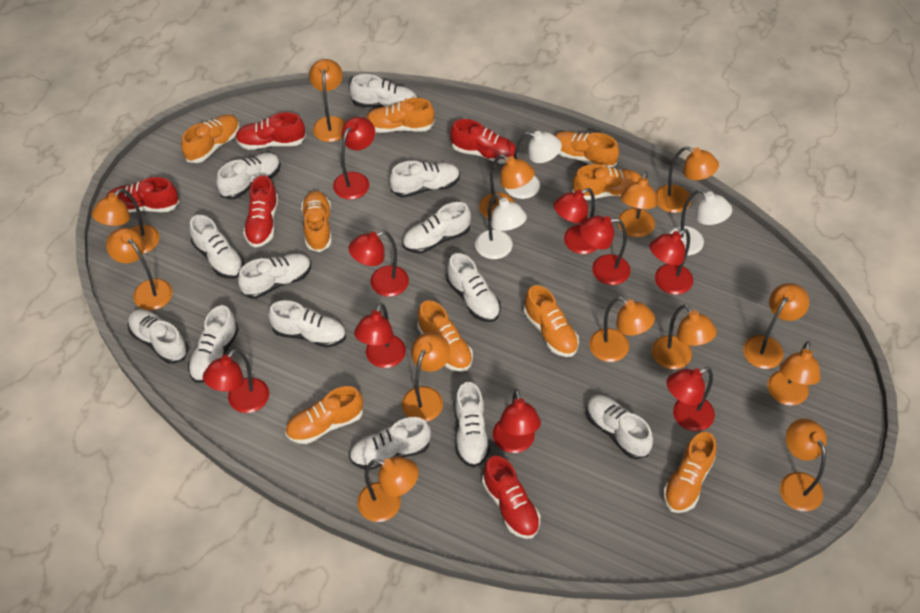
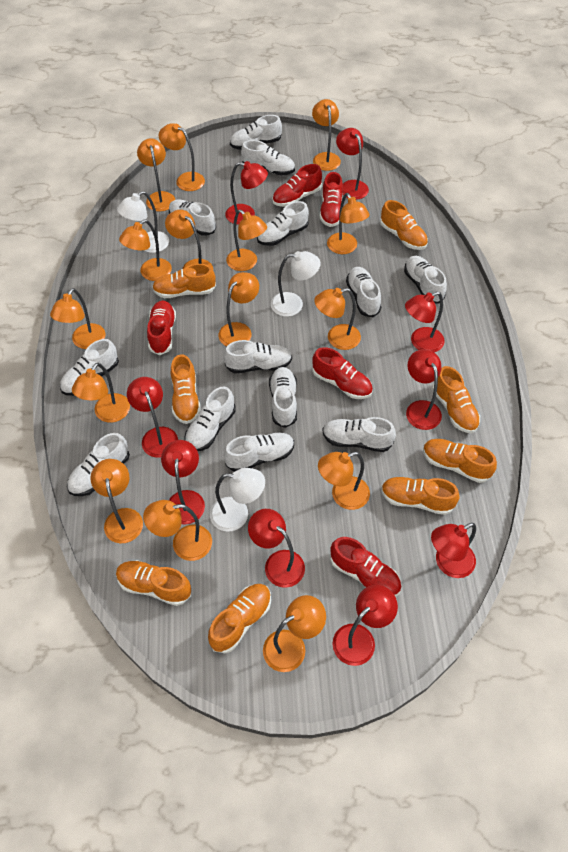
orange lamp: 13 -> 15
orange shoe: 9 -> 8

